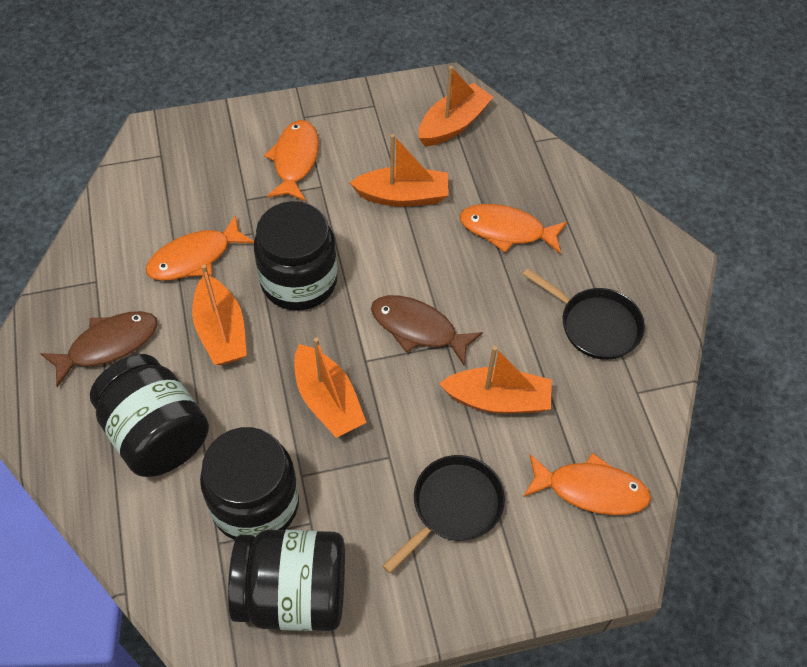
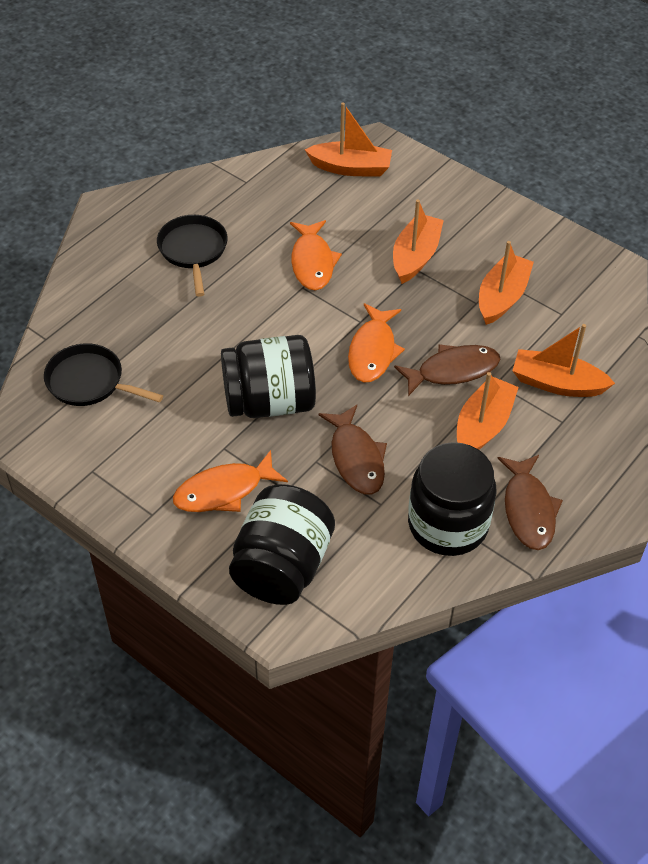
black jar: 4 -> 3
brown fish: 2 -> 3
orange fish: 4 -> 3

